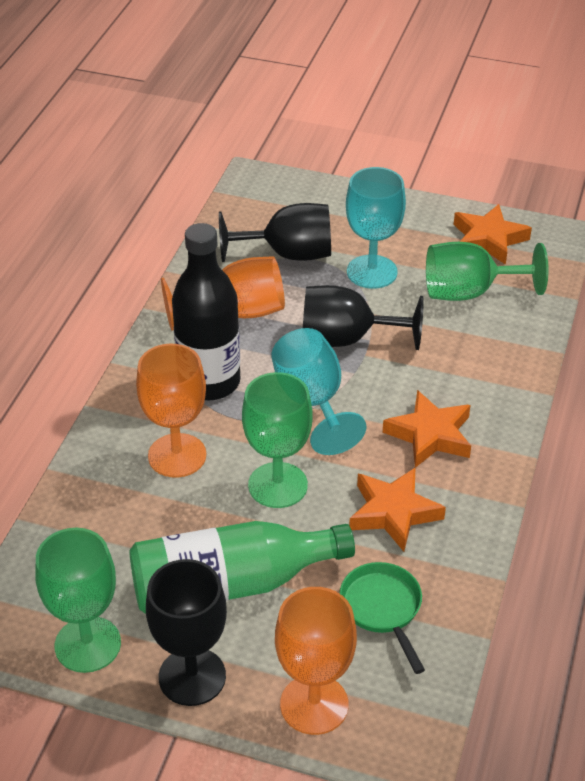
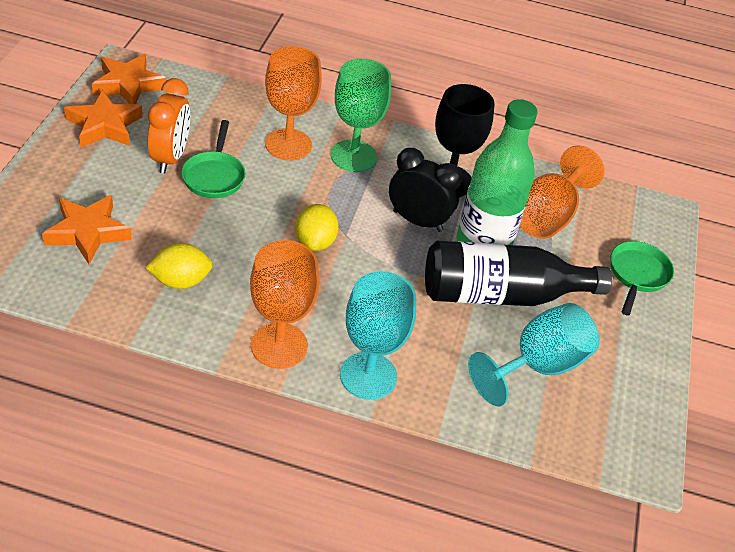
black clock: 0 -> 1
black goblet: 3 -> 1
green goblet: 3 -> 1
green pan: 1 -> 2
orange clock: 0 -> 1
yellow lemon: 0 -> 2

